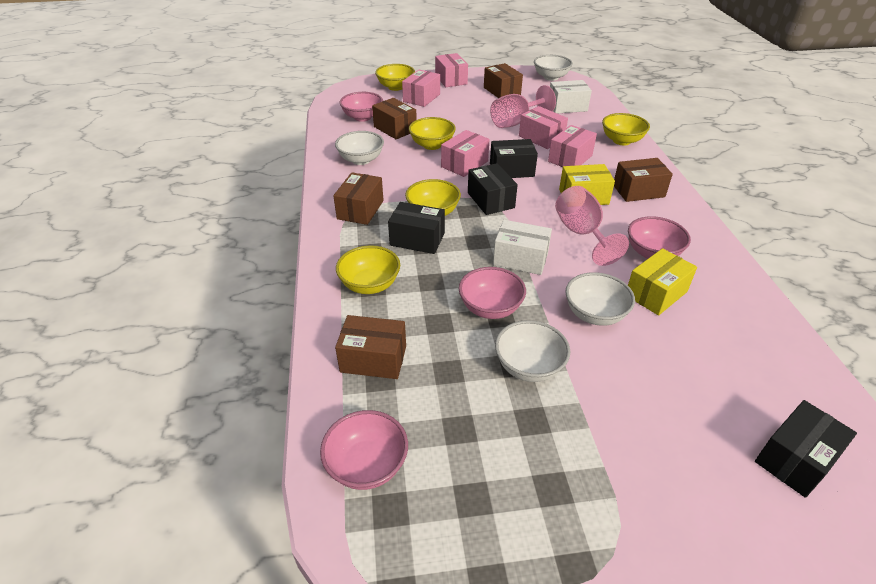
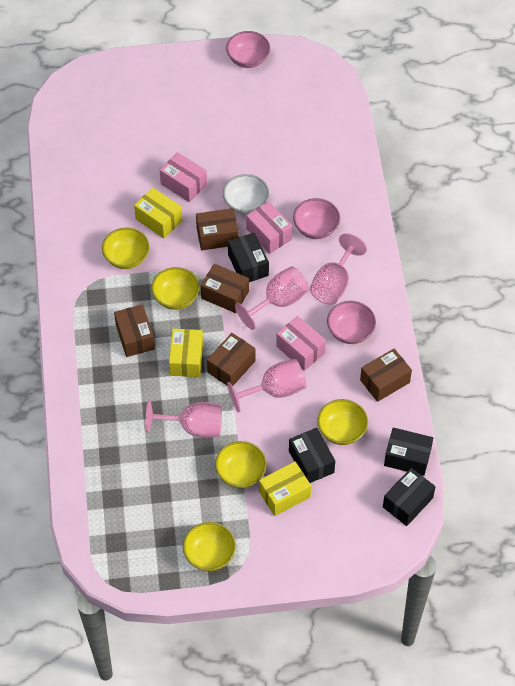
pink bowl: 4 -> 3
pink box: 5 -> 3
pink goblet: 2 -> 4
white bowl: 4 -> 1
white box: 2 -> 0
yellow box: 2 -> 3

